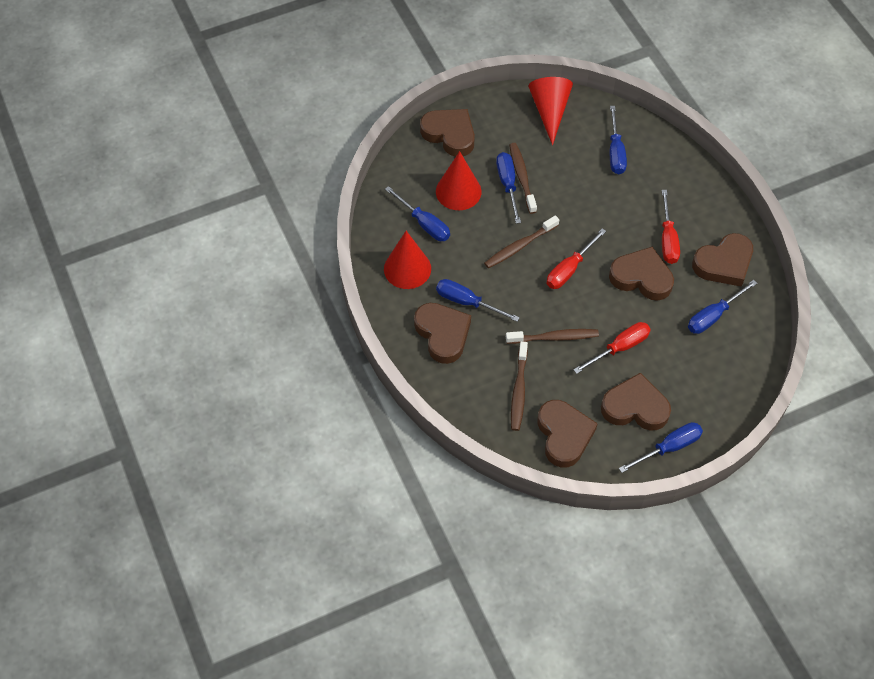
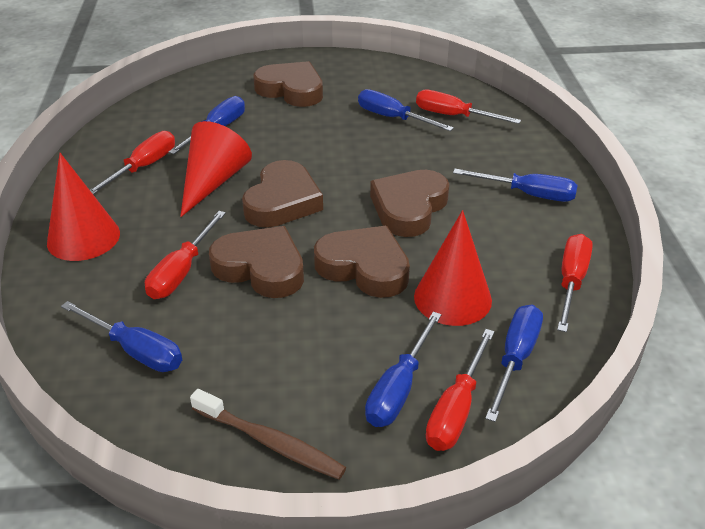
brown heart: 6 -> 5
brown toothbrush: 4 -> 1
red screwdriver: 3 -> 5

